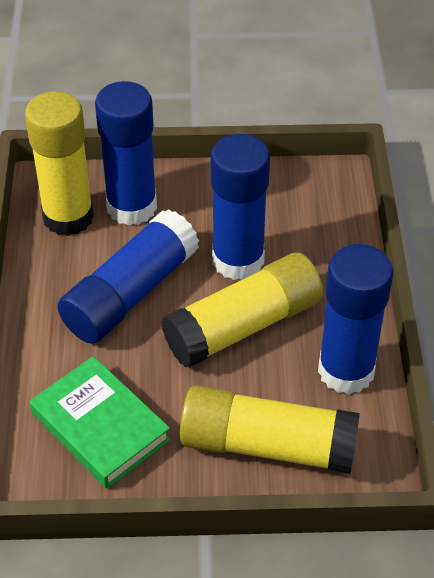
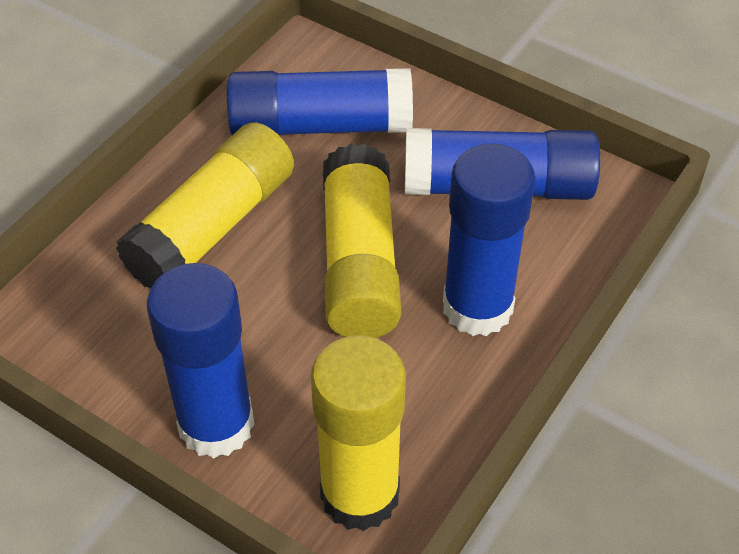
green book: 1 -> 0

